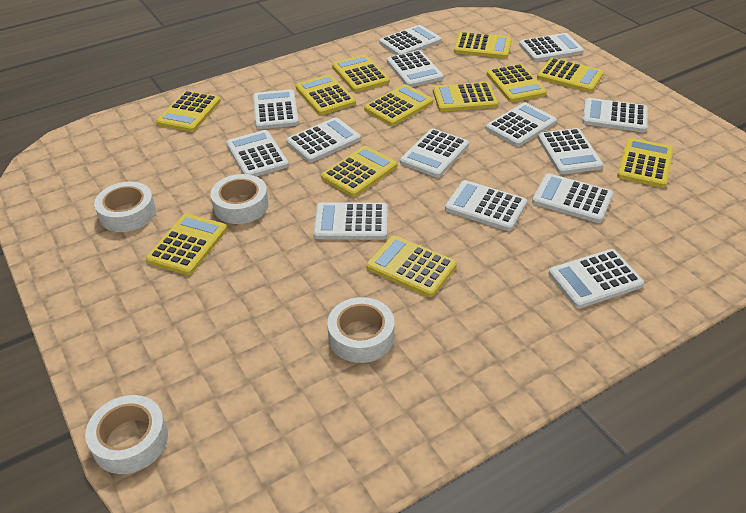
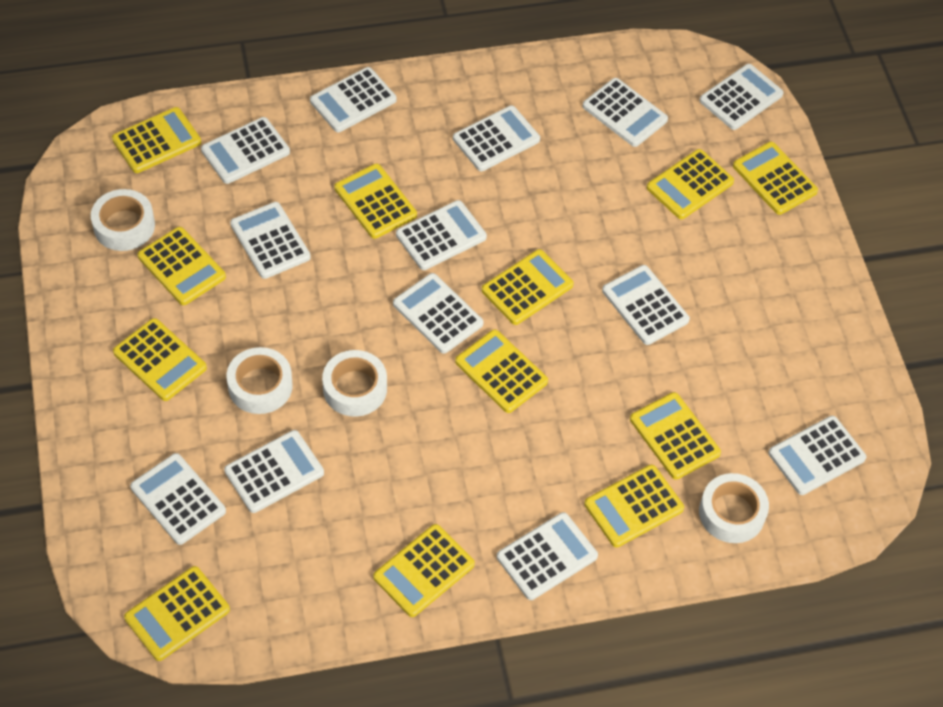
white calculator: 14 -> 13

